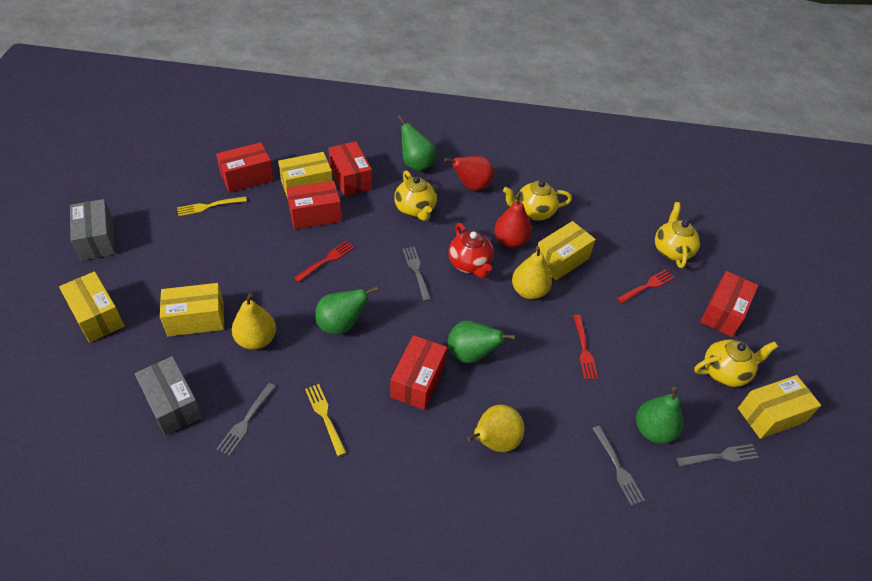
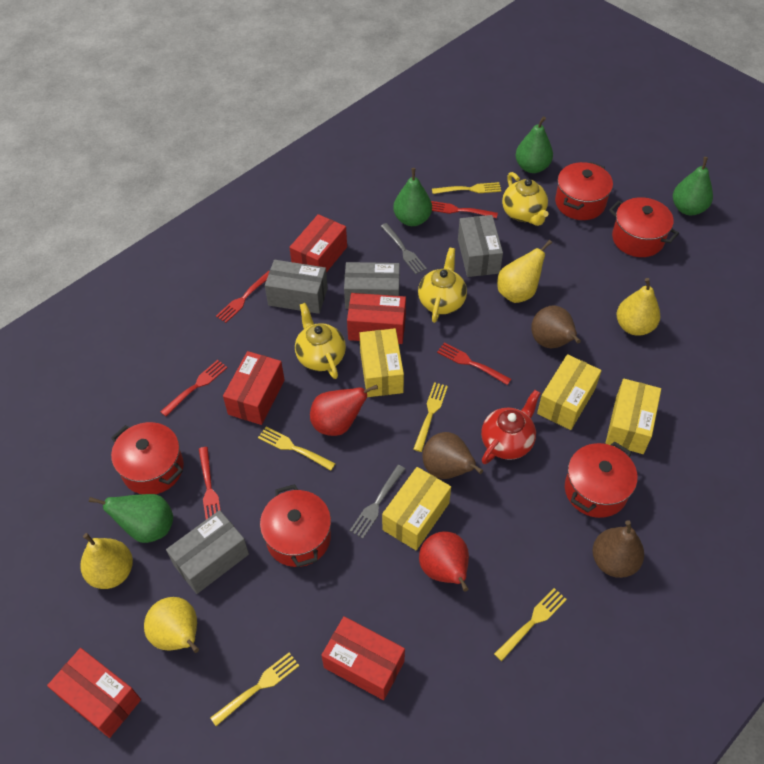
brown pear: 0 -> 3
grey box: 2 -> 4
grey fork: 4 -> 2
red fork: 3 -> 5
red pot: 0 -> 5
yellow box: 5 -> 4
yellow fork: 2 -> 5
yellow pear: 3 -> 4
yellow teapot: 4 -> 3

